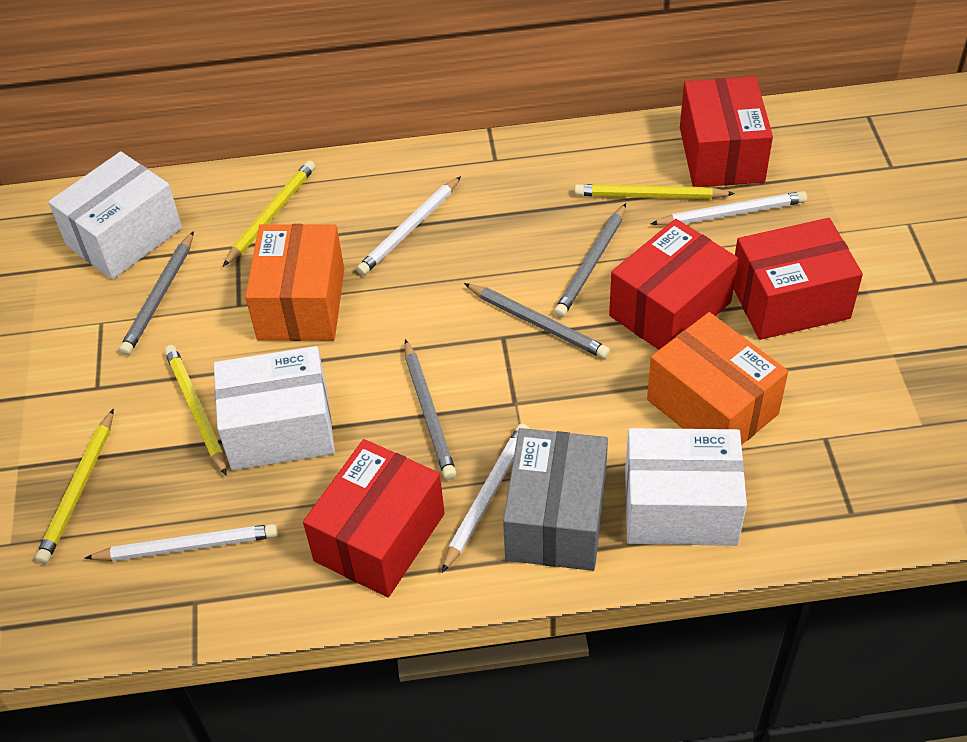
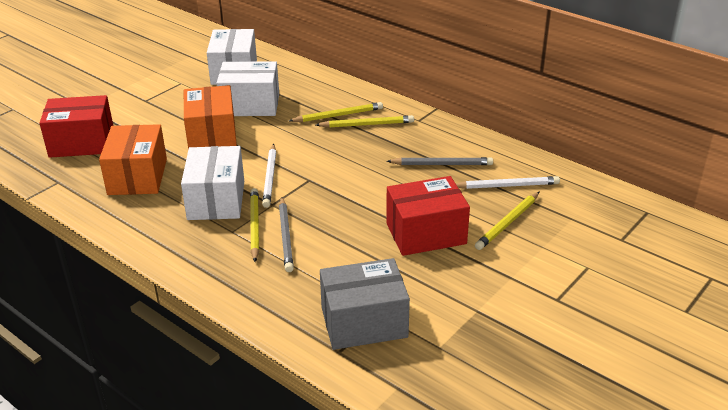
grey pencil: 4 -> 2
red box: 4 -> 2
white pencil: 4 -> 2

